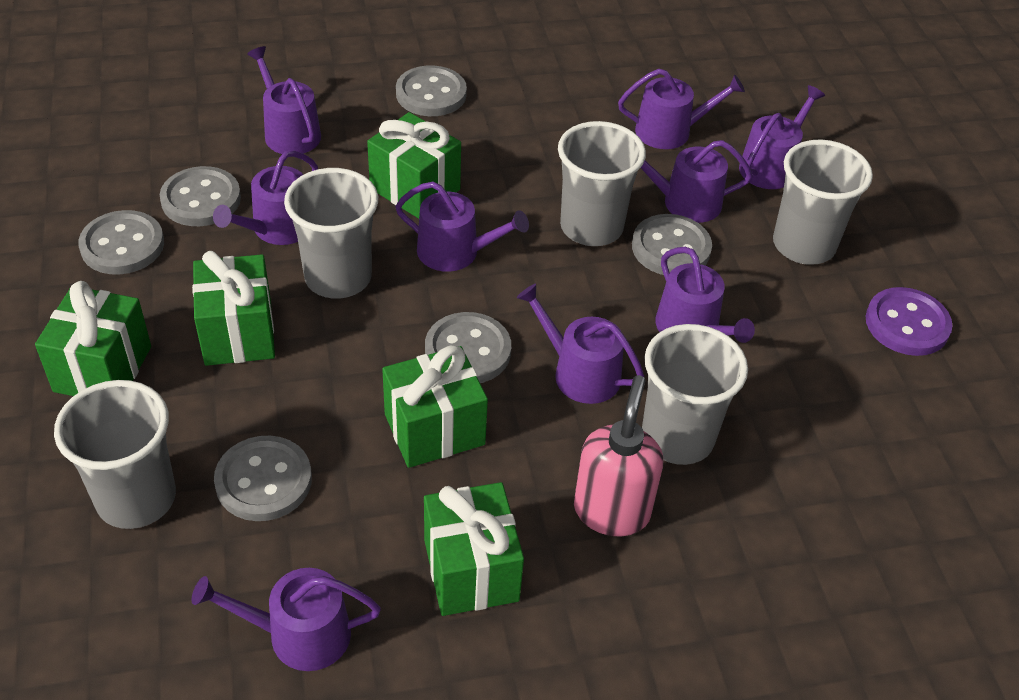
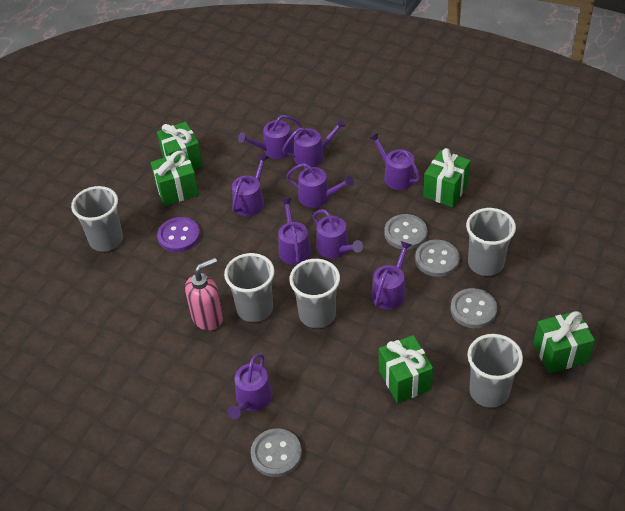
grey button: 6 -> 4

